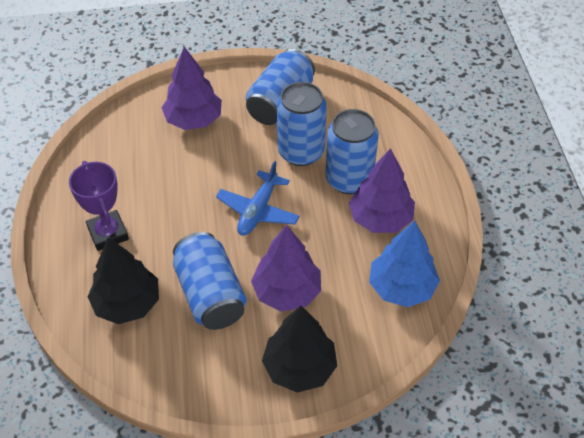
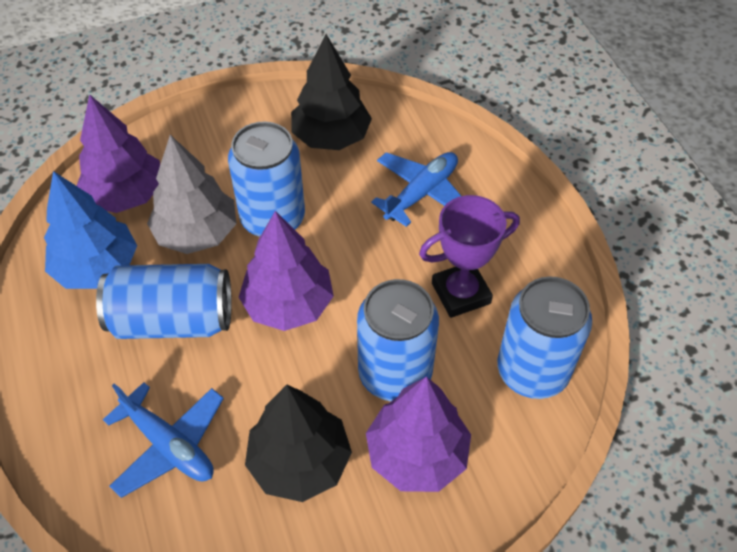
blue plane: 1 -> 2
grey tree: 0 -> 1

